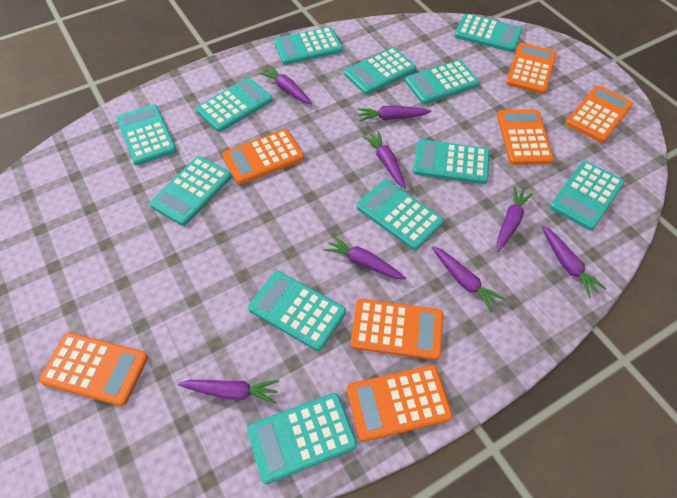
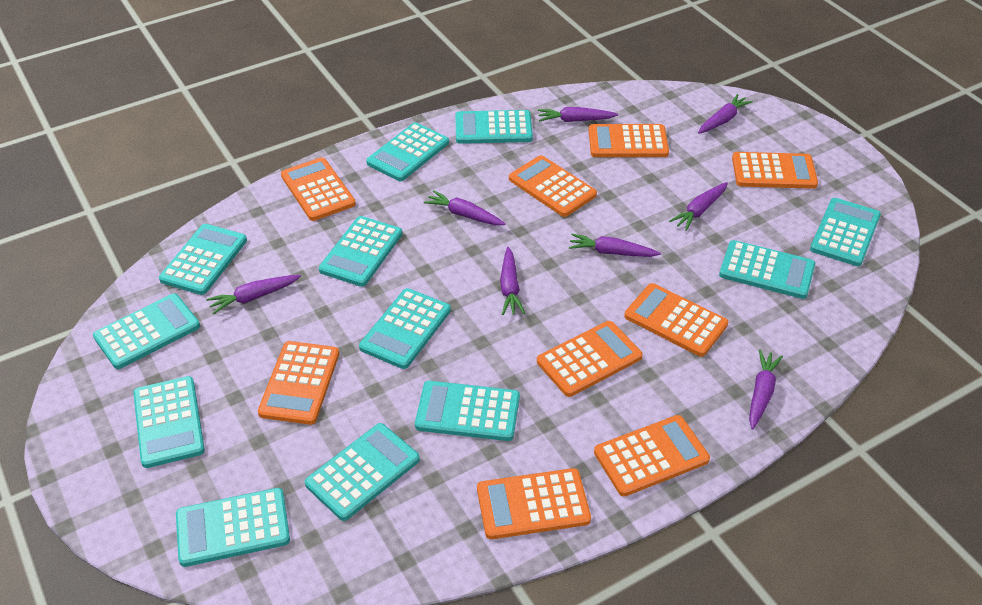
orange calculator: 7 -> 9

